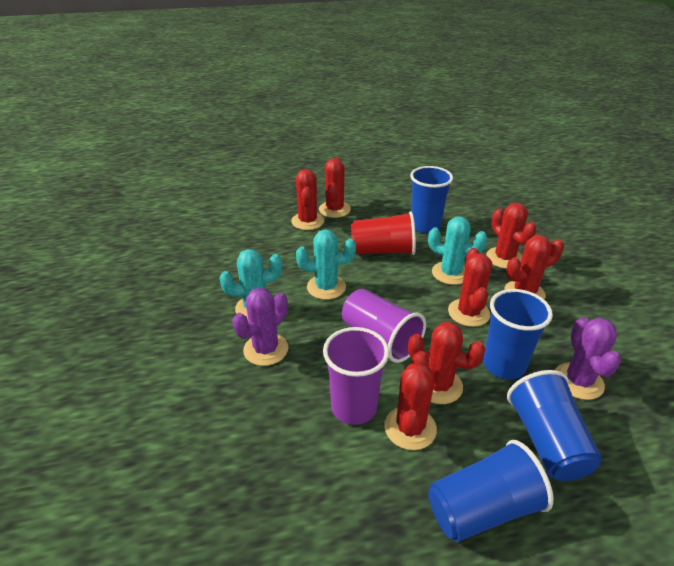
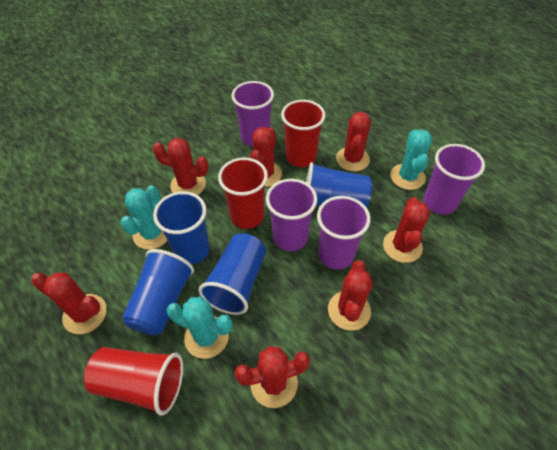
purple cactus: 2 -> 0
purple cup: 2 -> 4
red cup: 1 -> 3

